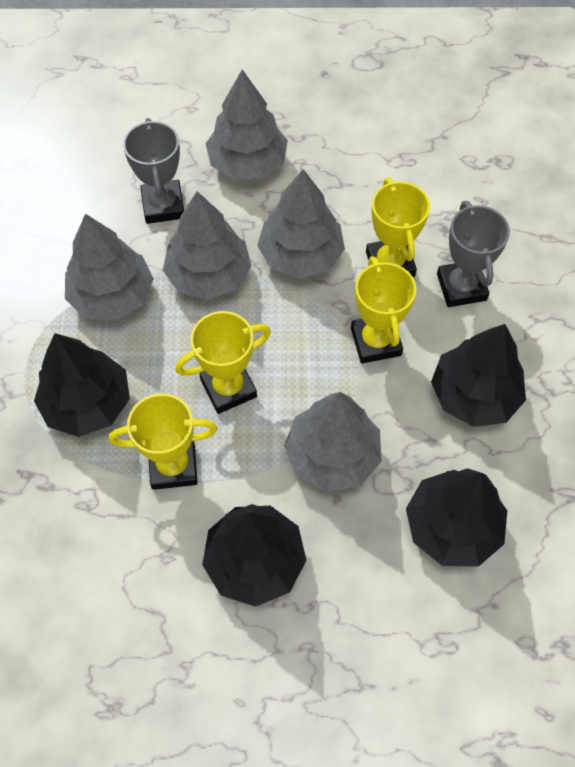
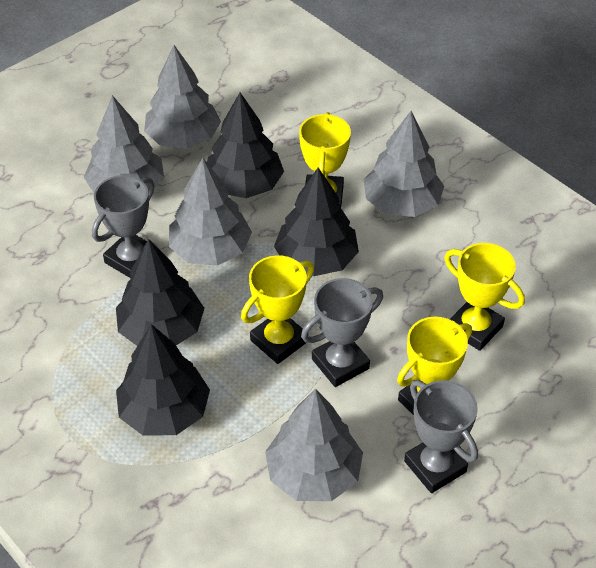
grey trophy: 2 -> 3

